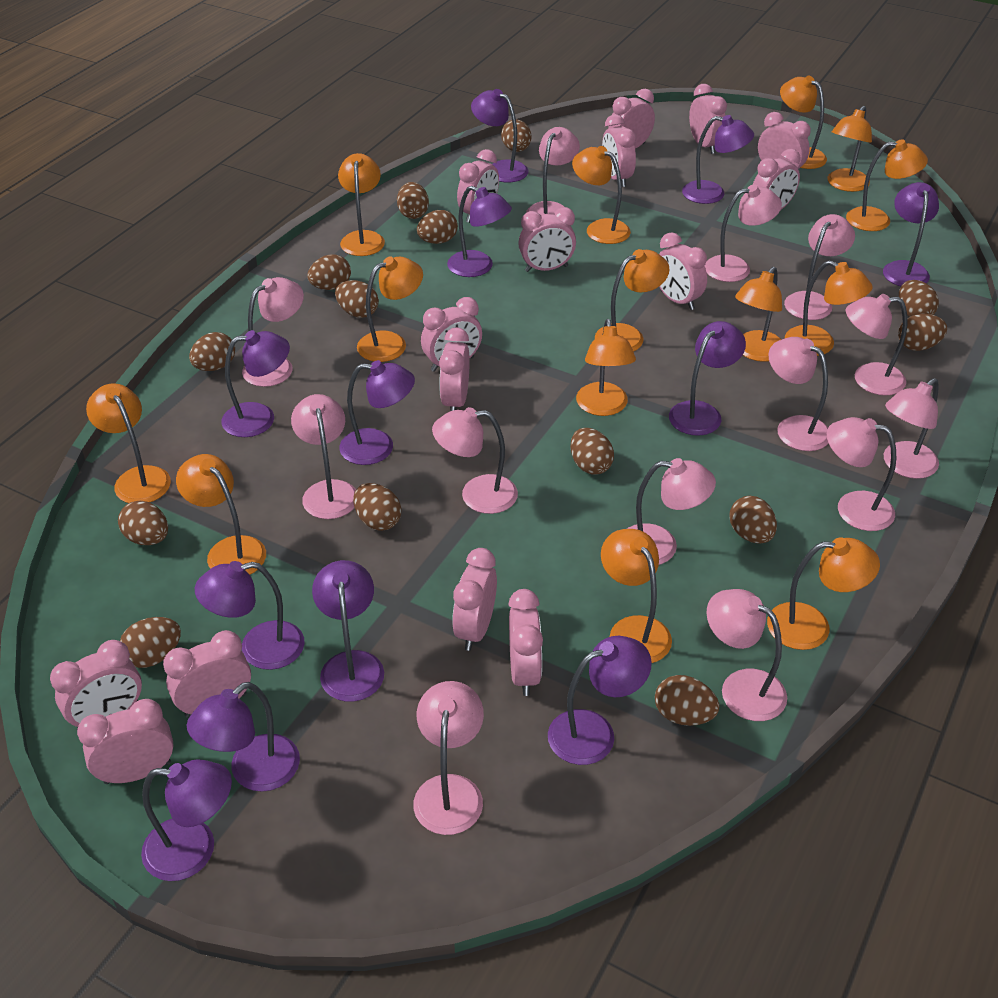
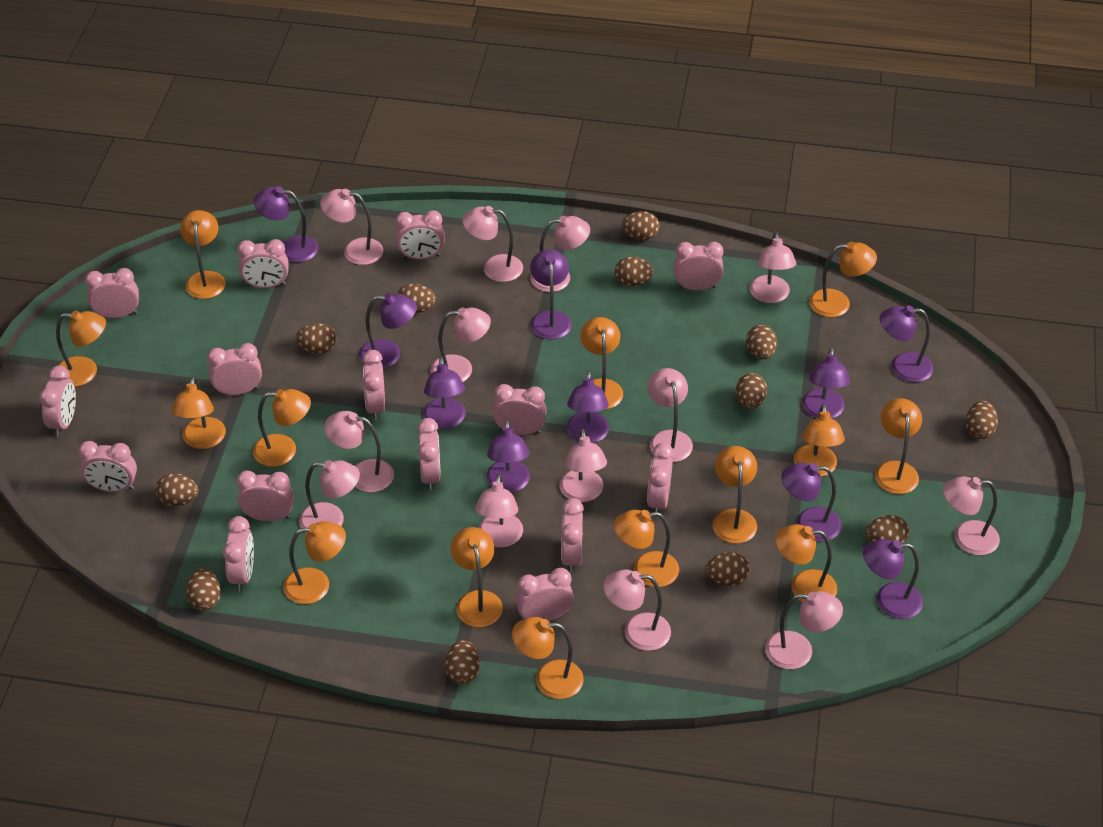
brown egg: 14 -> 12
purple lamp: 12 -> 10

